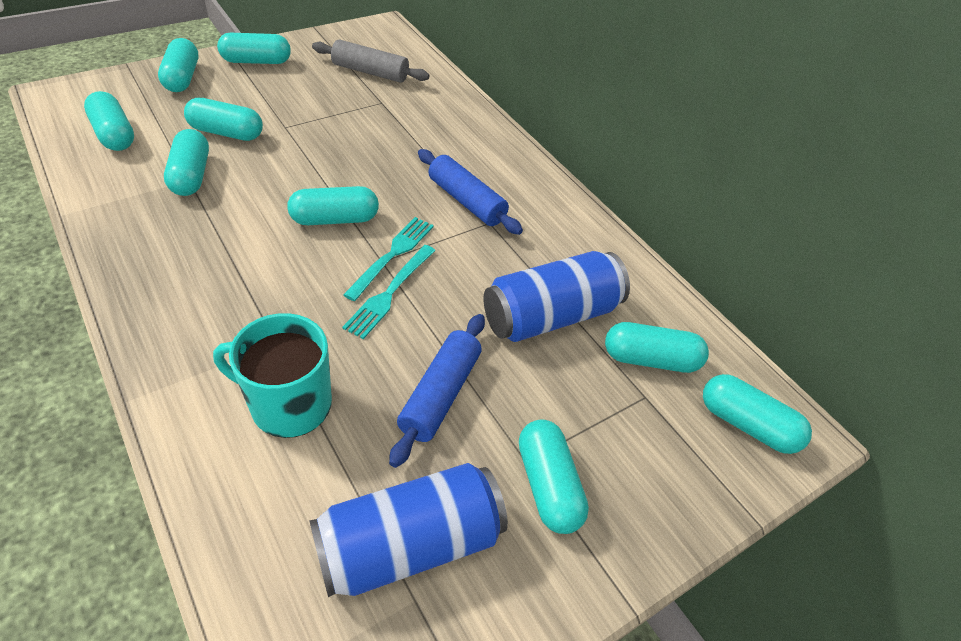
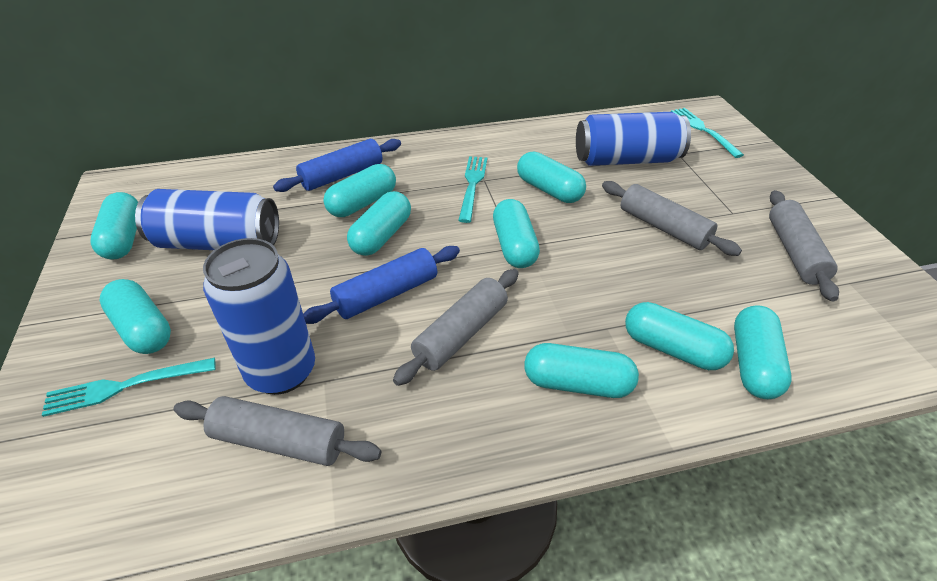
blue can: 2 -> 3
grey rolling pin: 1 -> 4
turquoise fork: 2 -> 3
turquoise mug: 1 -> 0

